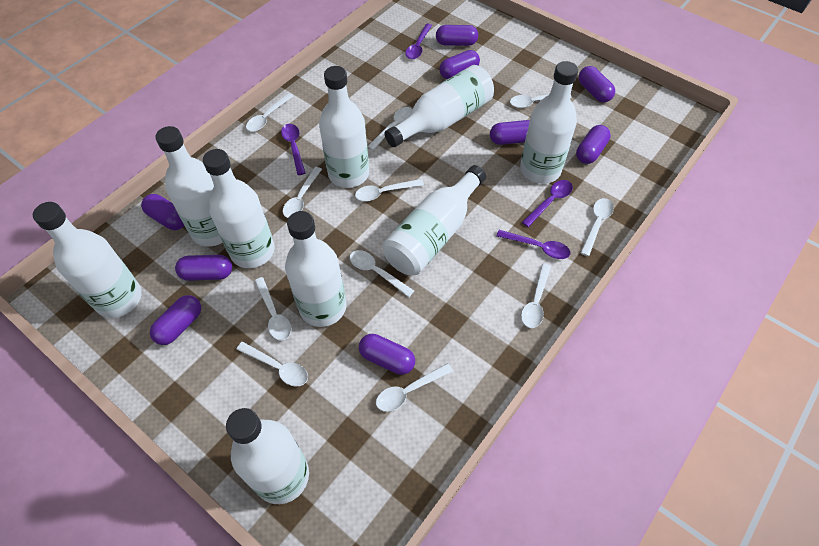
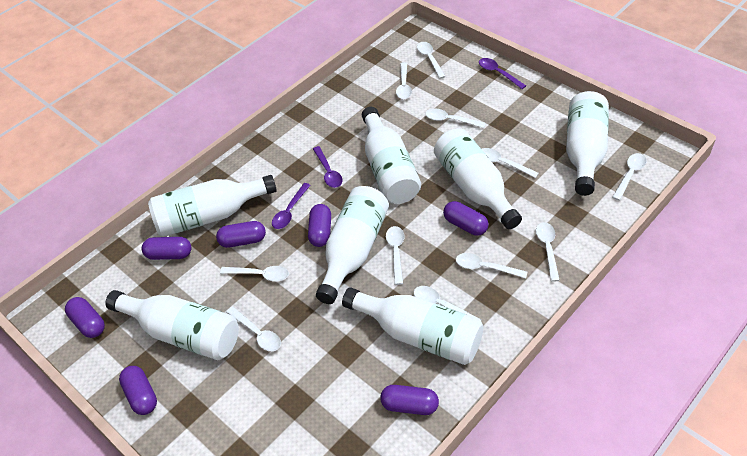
purple capsule: 9 -> 7
purple spoon: 4 -> 3
white bottle: 9 -> 7

